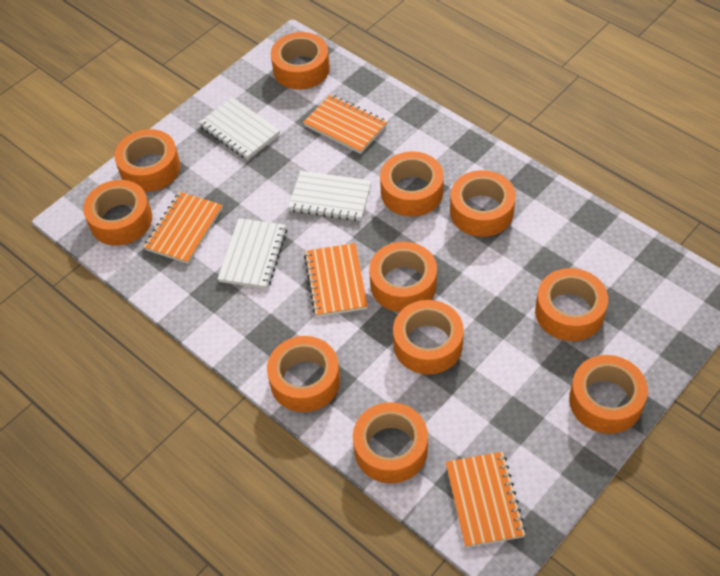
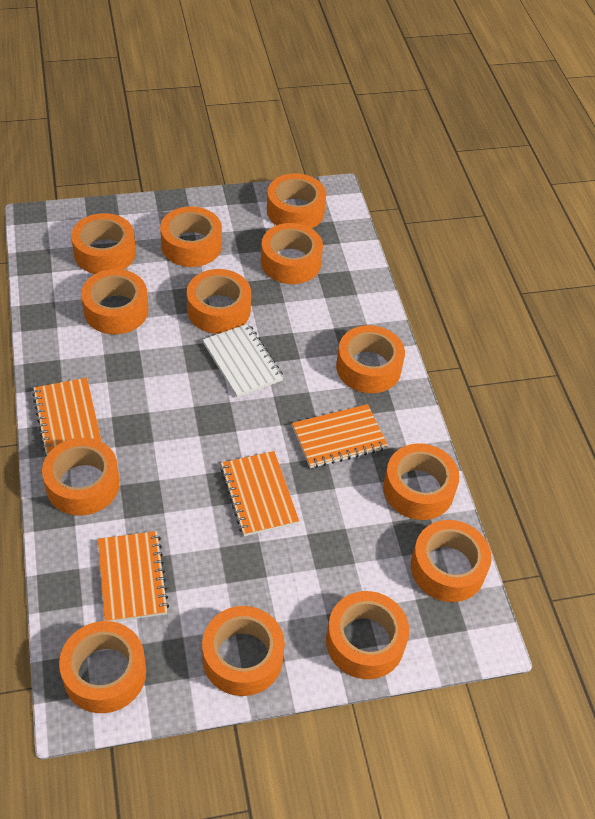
orange tape: 11 -> 13
white notebook: 3 -> 1

